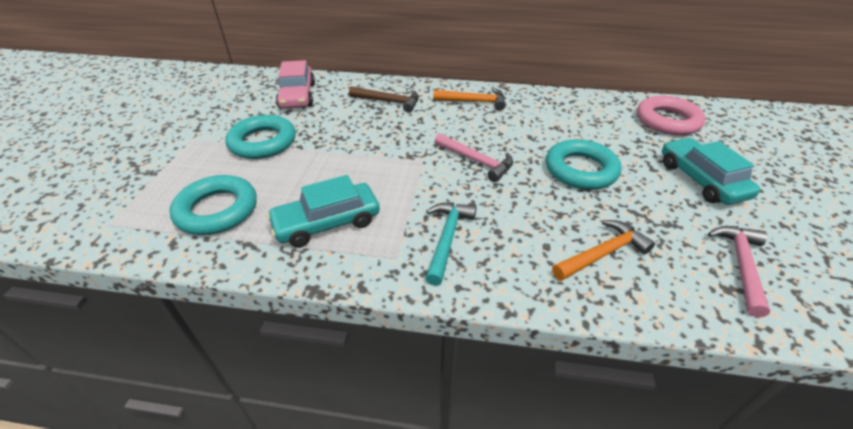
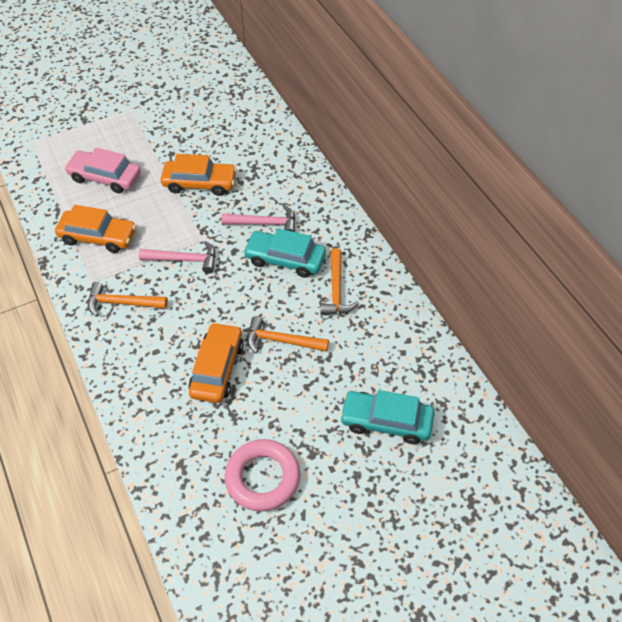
brown hammer: 1 -> 0
orange car: 0 -> 3
orange hammer: 2 -> 3
turquoise hammer: 1 -> 0
turquoise ring: 3 -> 0

